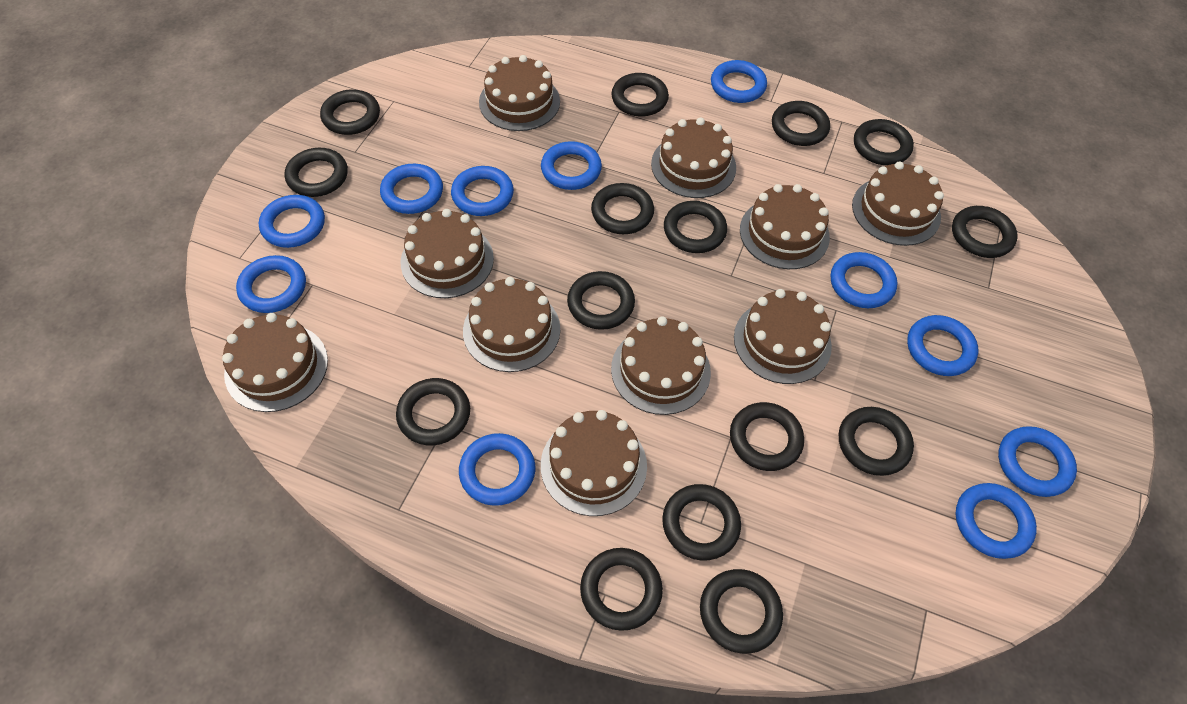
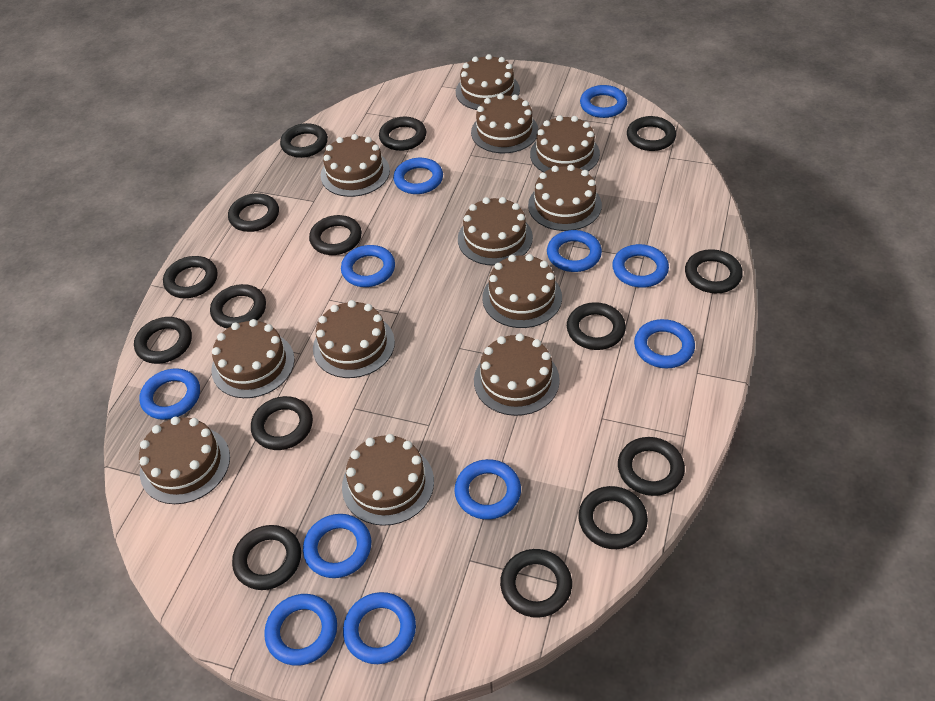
brown cake: 10 -> 12

